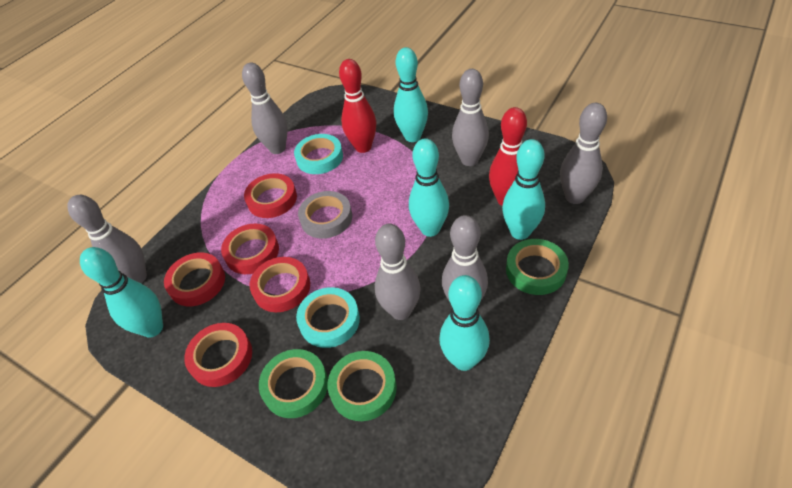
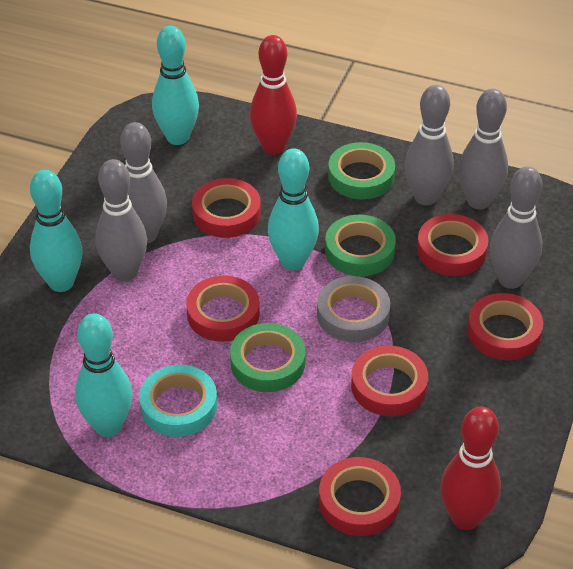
grey bowling pin: 6 -> 5
red tape: 5 -> 6
turquoise bowling pin: 5 -> 4
turquoise tape: 2 -> 1

